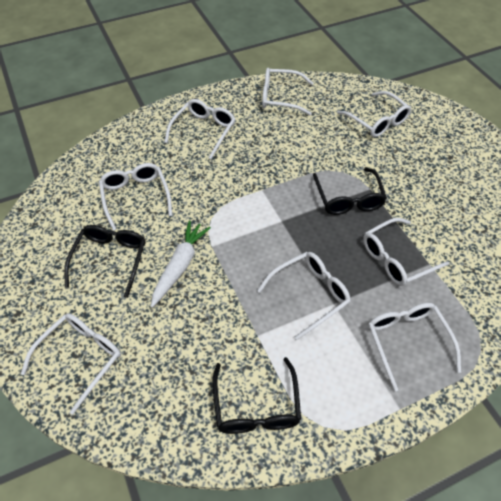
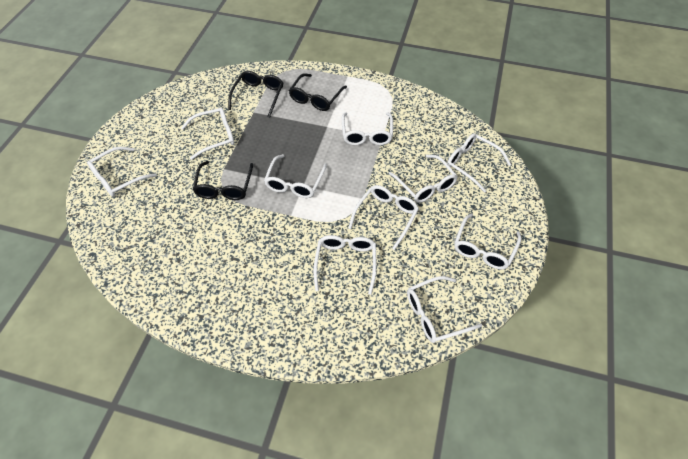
white carrot: 1 -> 0
white glasses: 8 -> 10

